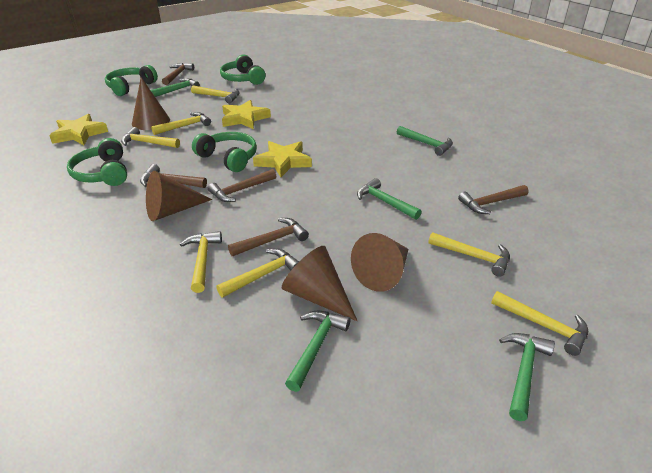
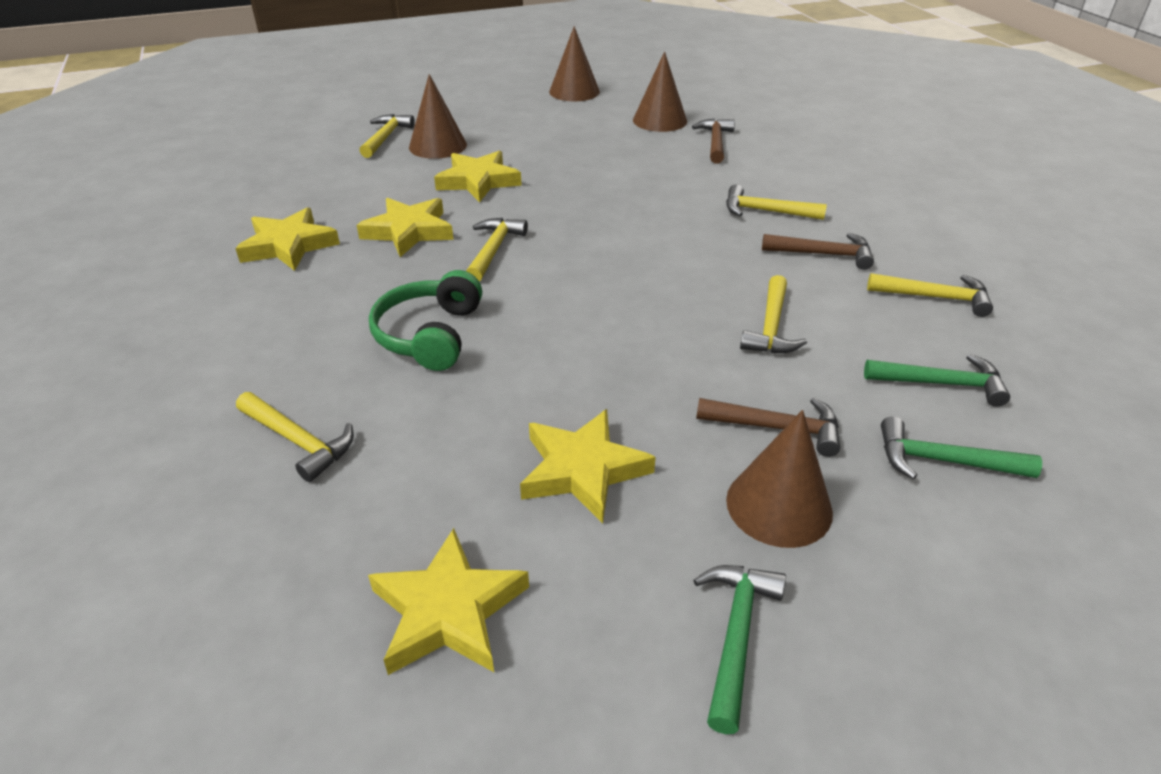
brown hammer: 5 -> 3
green hammer: 5 -> 3
green headphones: 4 -> 1
yellow hammer: 7 -> 6
yellow star: 3 -> 5

